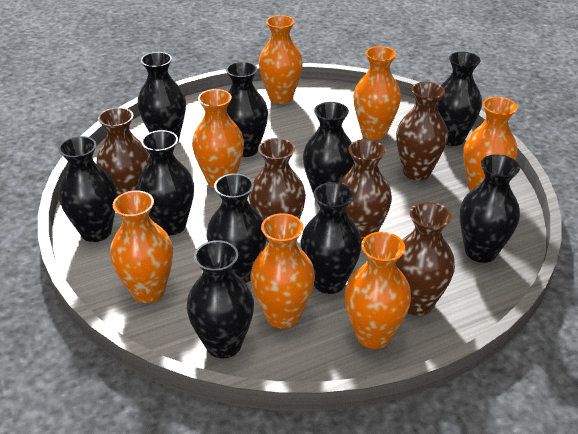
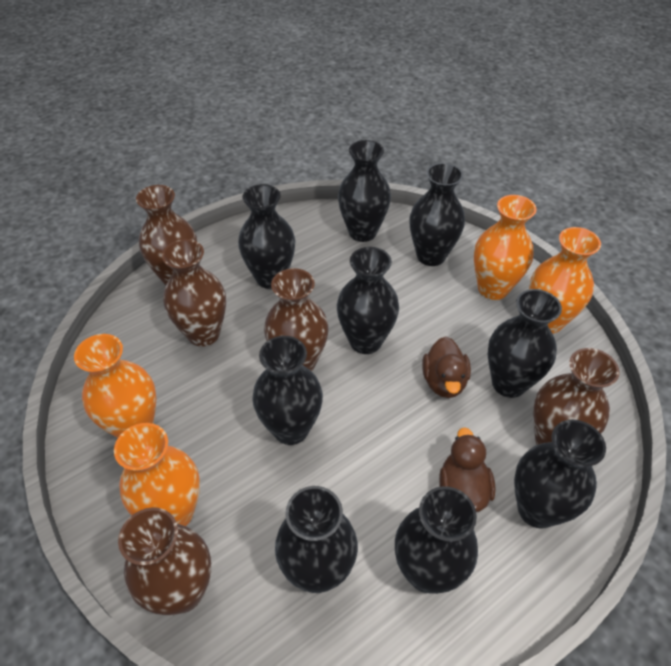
black vase: 10 -> 9
brown duck: 0 -> 2
orange vase: 7 -> 4

